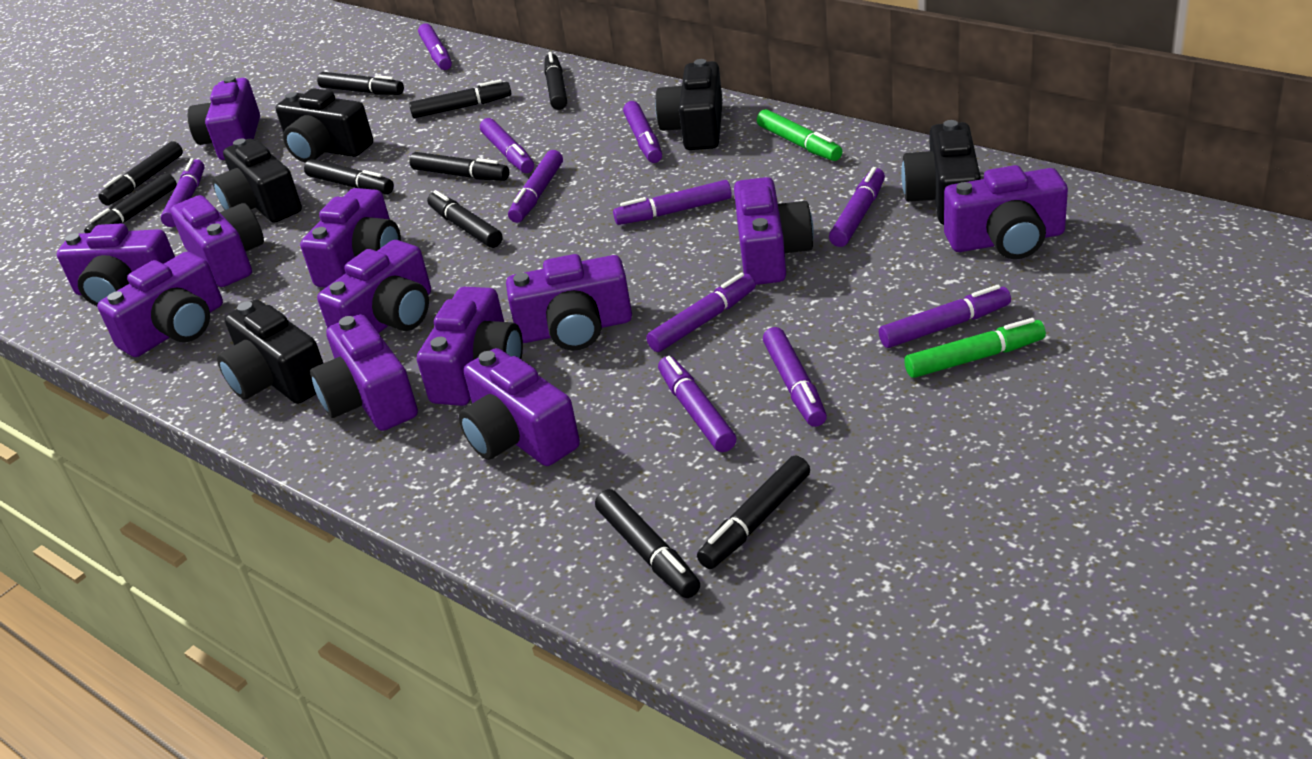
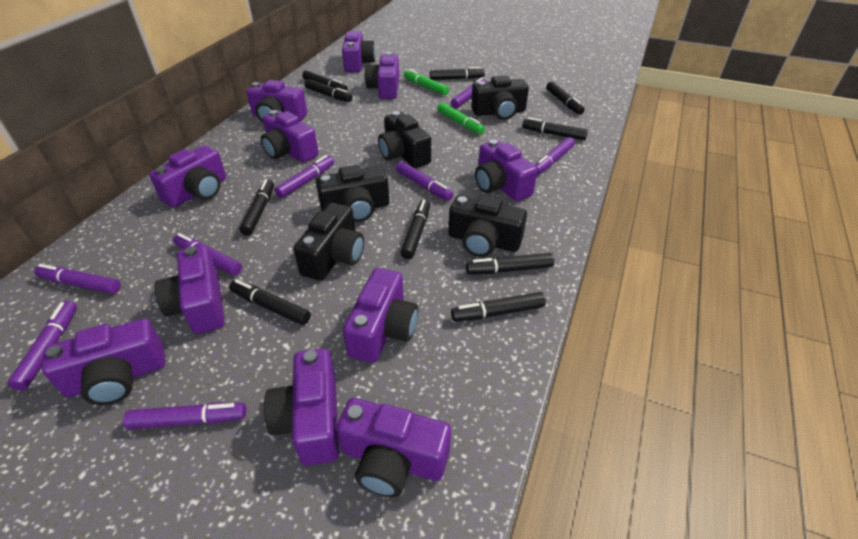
purple camera: 12 -> 11
purple marker: 11 -> 8

